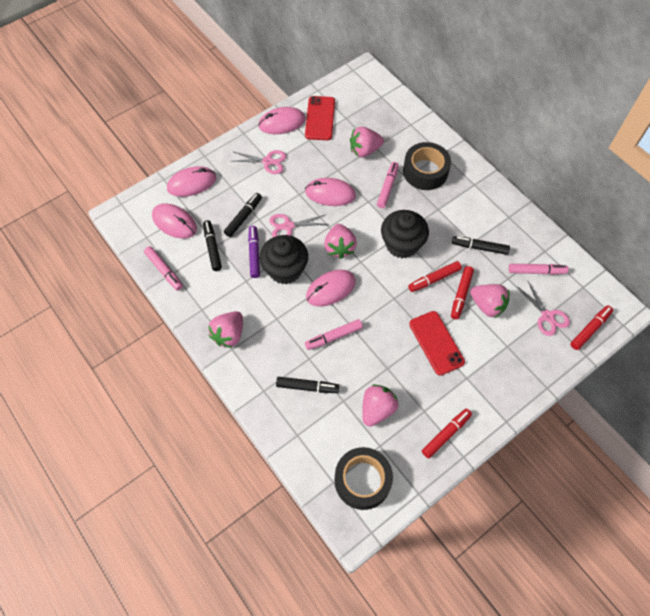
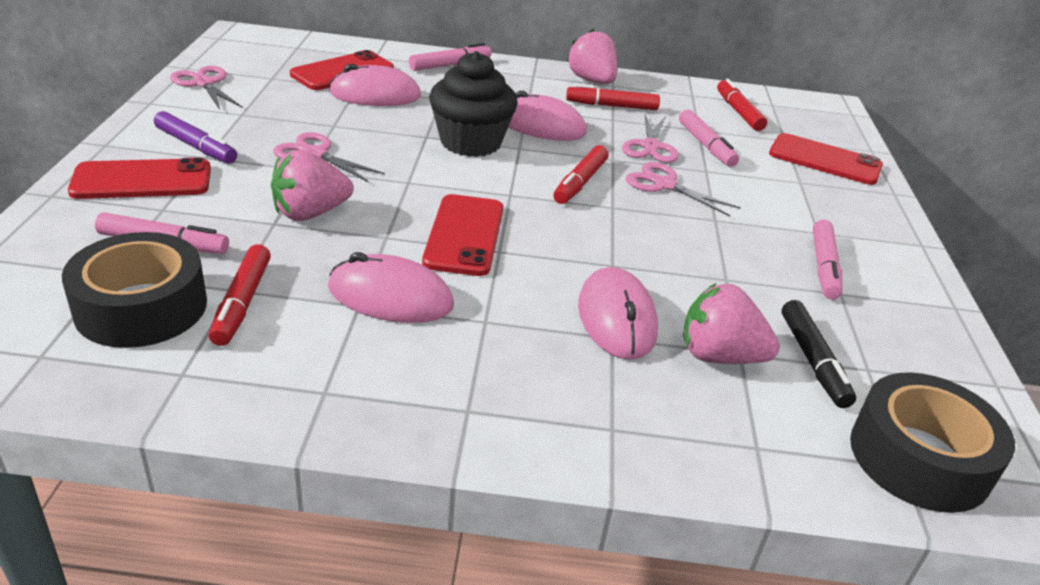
black cupcake: 2 -> 1
black marker: 4 -> 1
pink mouse: 5 -> 4
pink scissors: 3 -> 4
pink strawberry: 5 -> 3
red phone: 2 -> 4

